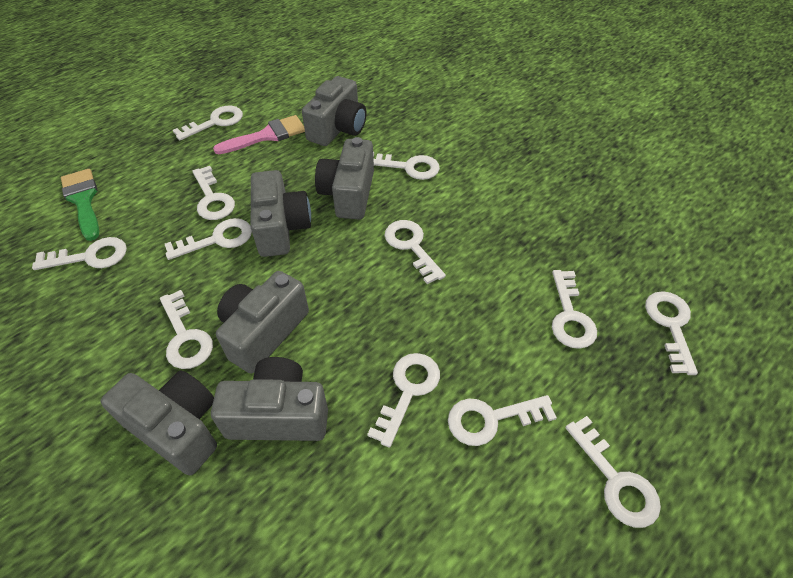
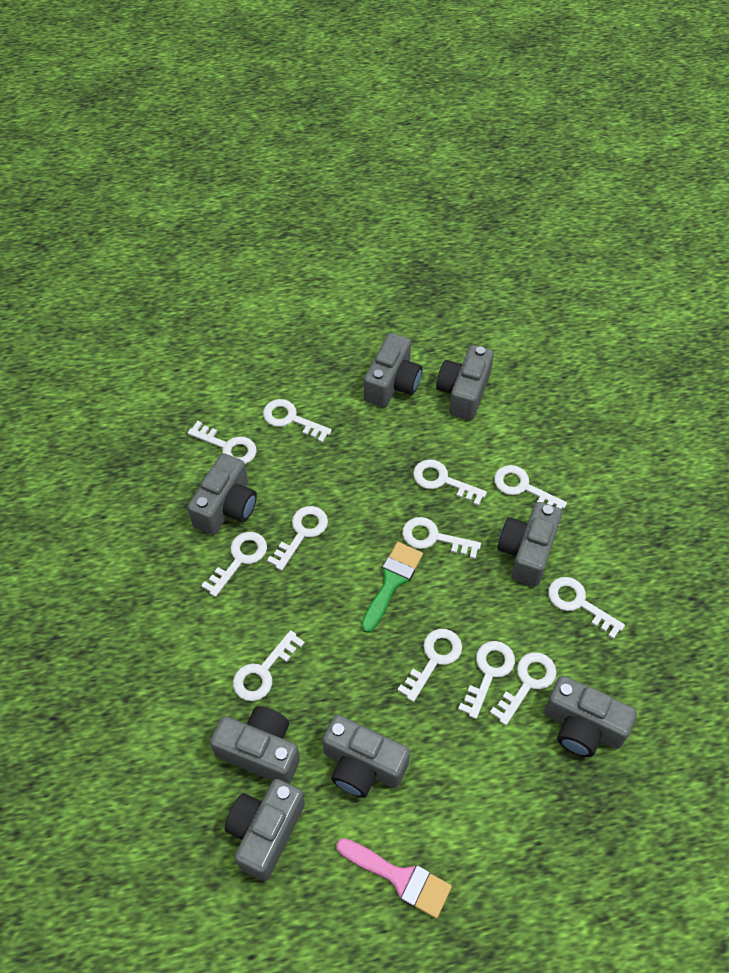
grey camera: 6 -> 8

